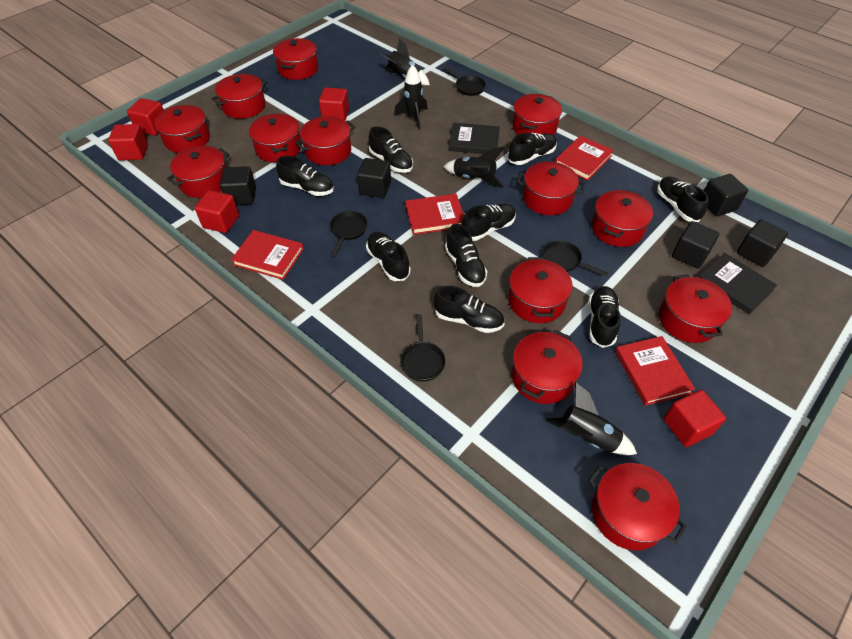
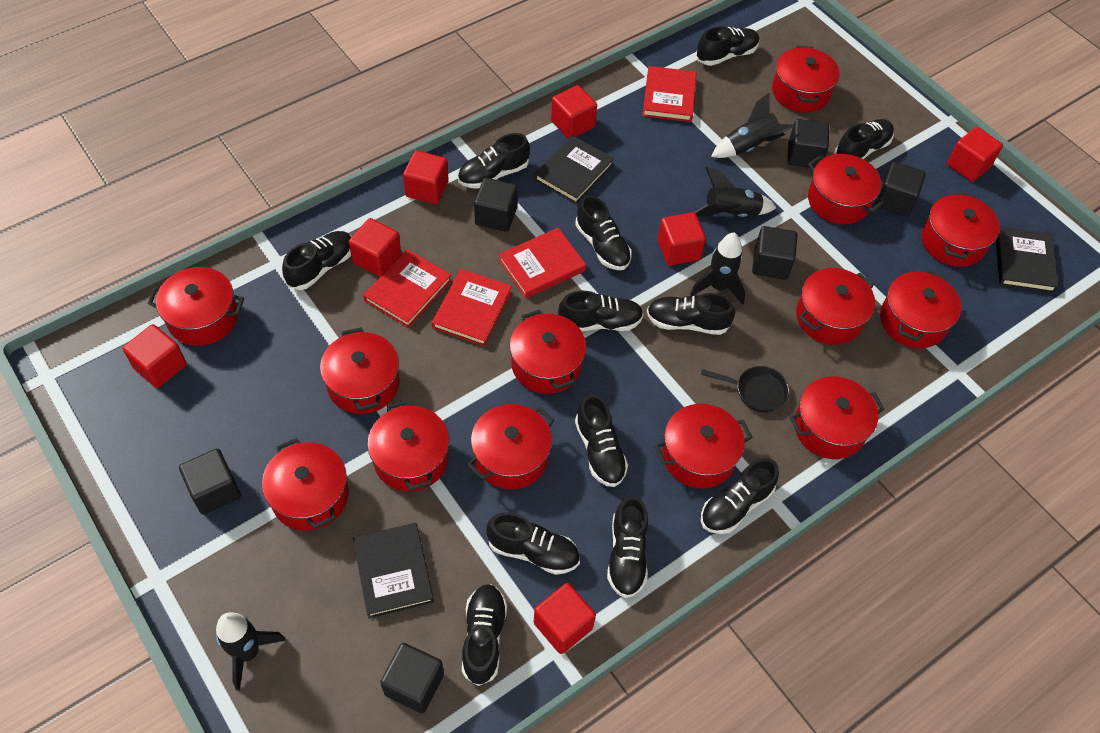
black book: 2 -> 3
black cube: 5 -> 6
black pan: 4 -> 1
black shoe: 9 -> 12
red cube: 5 -> 7

